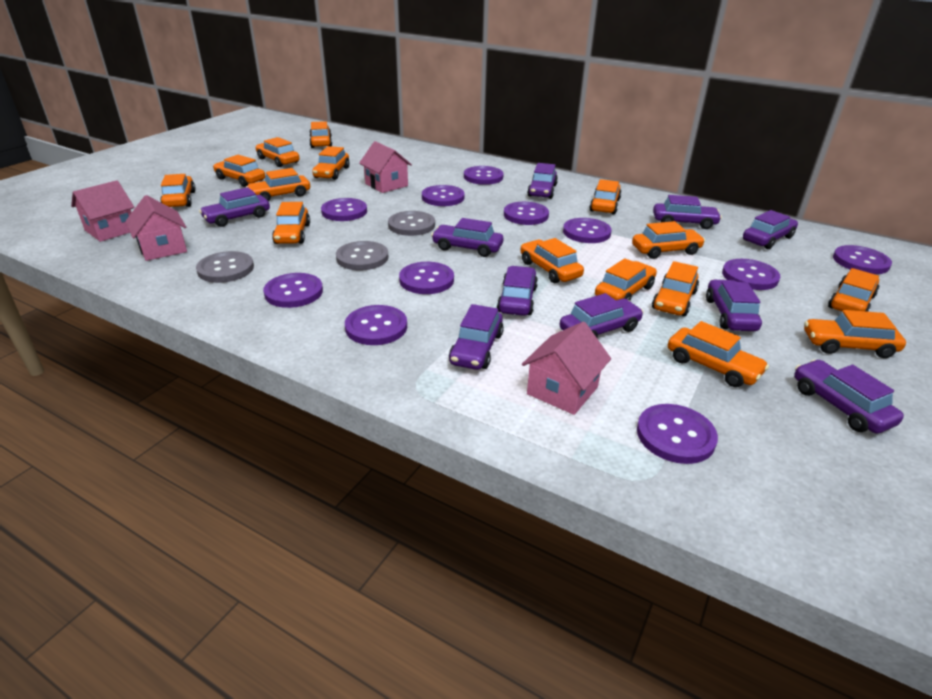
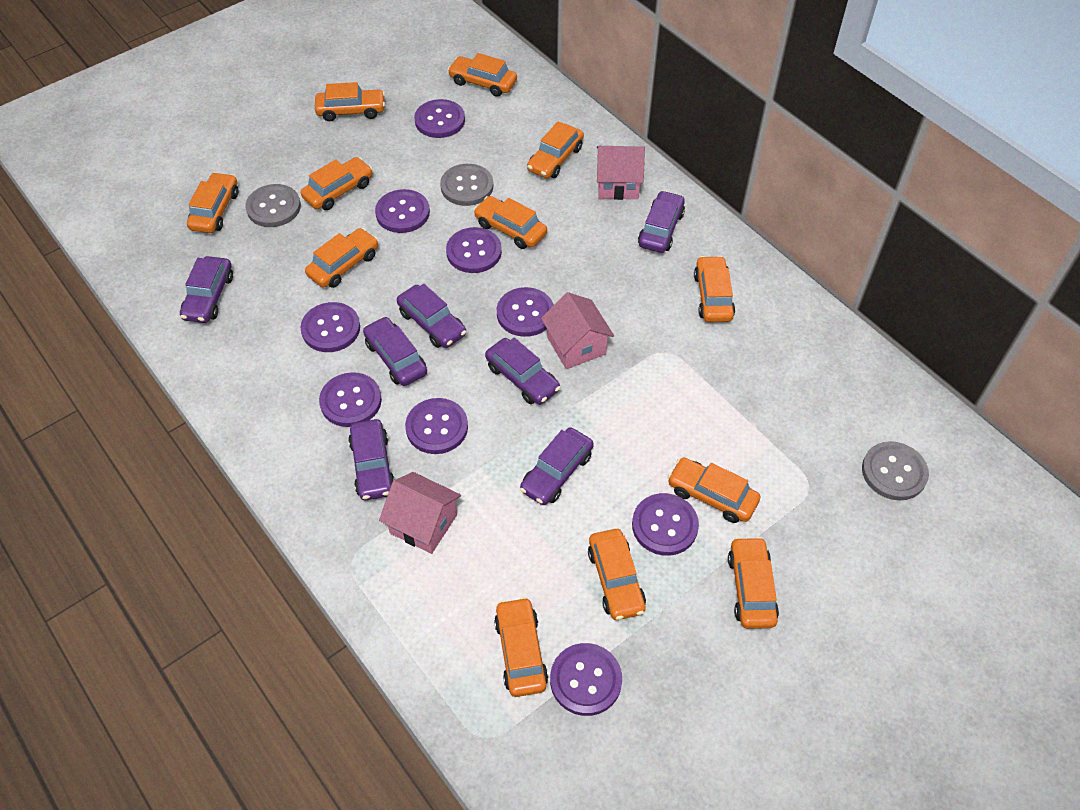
orange car: 15 -> 12
pink house: 4 -> 3
purple button: 11 -> 9
purple car: 10 -> 7

